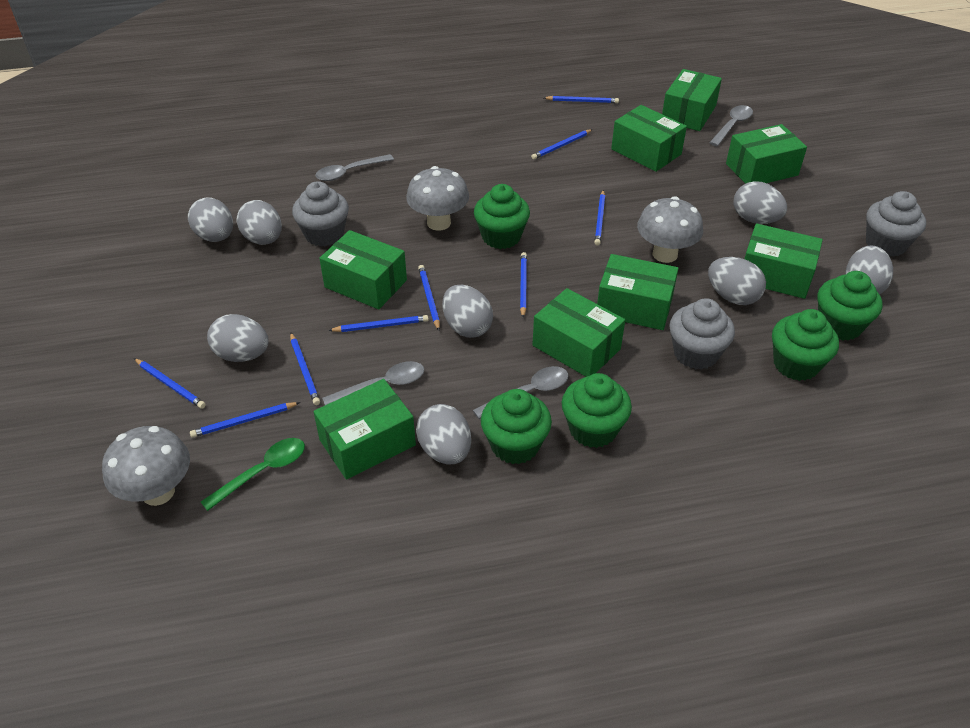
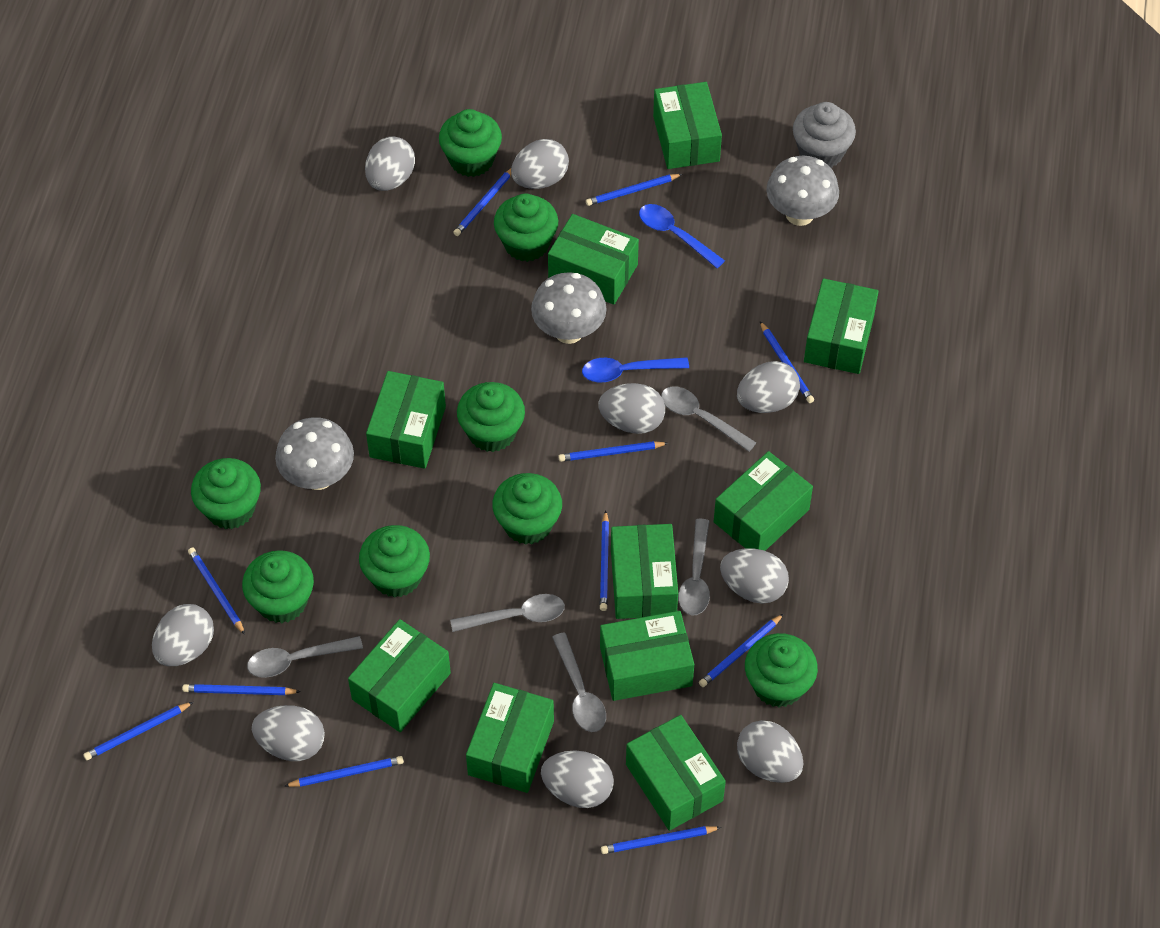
blue pencil: 9 -> 11
blue spoon: 0 -> 2
green box: 8 -> 10
green cupcake: 5 -> 8
green spoon: 1 -> 0
grey cupcake: 3 -> 1
grey egg: 8 -> 9
grey spoon: 4 -> 5

